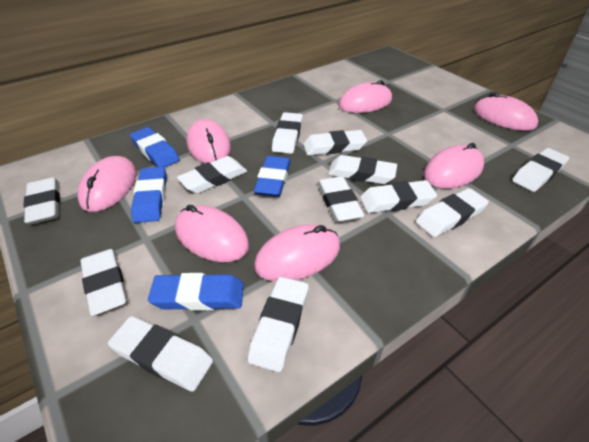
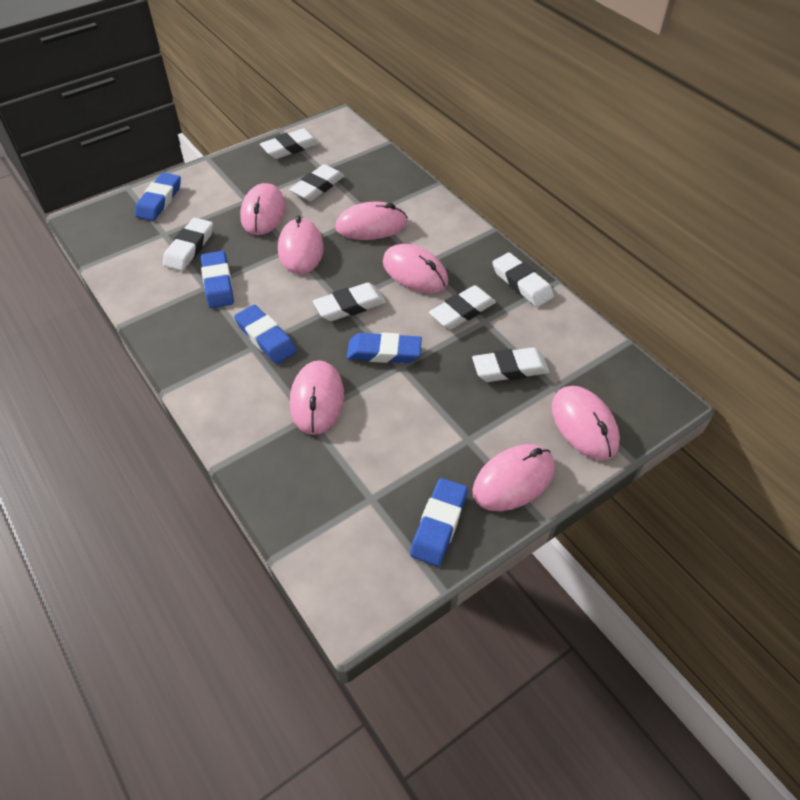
blue eraser: 4 -> 5
white eraser: 12 -> 7

